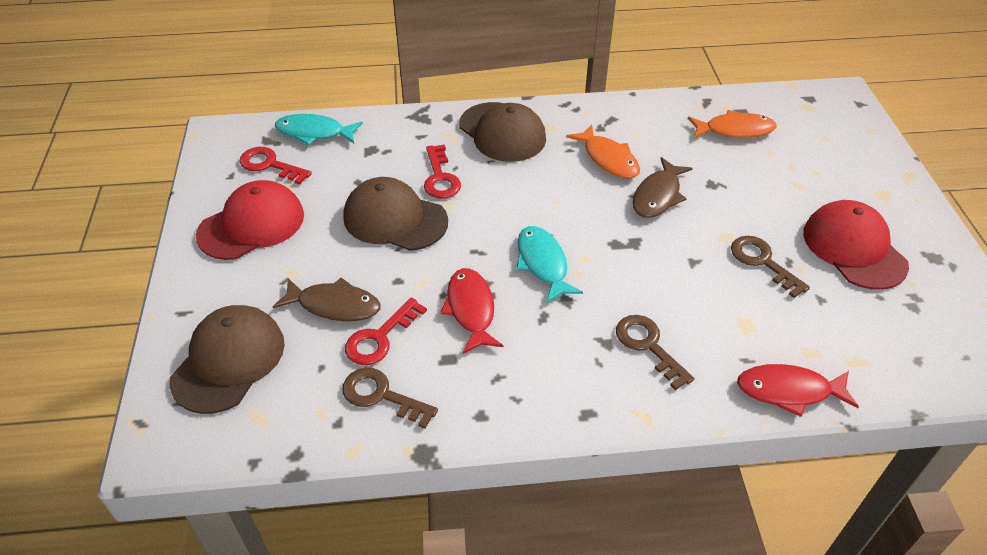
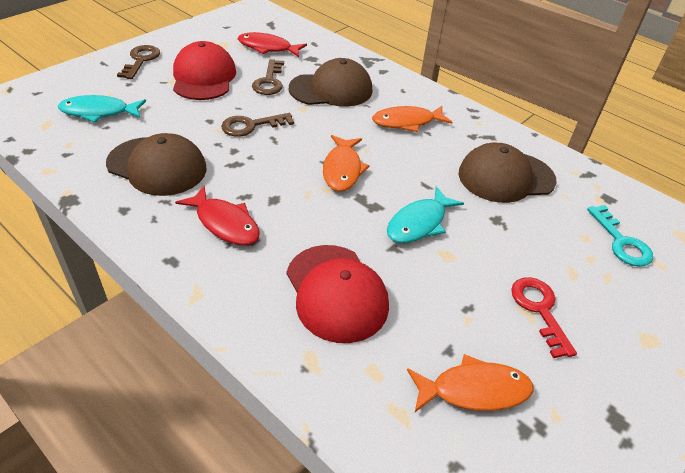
brown fish: 2 -> 0
orange fish: 2 -> 3
red key: 3 -> 1
turquoise key: 0 -> 1

